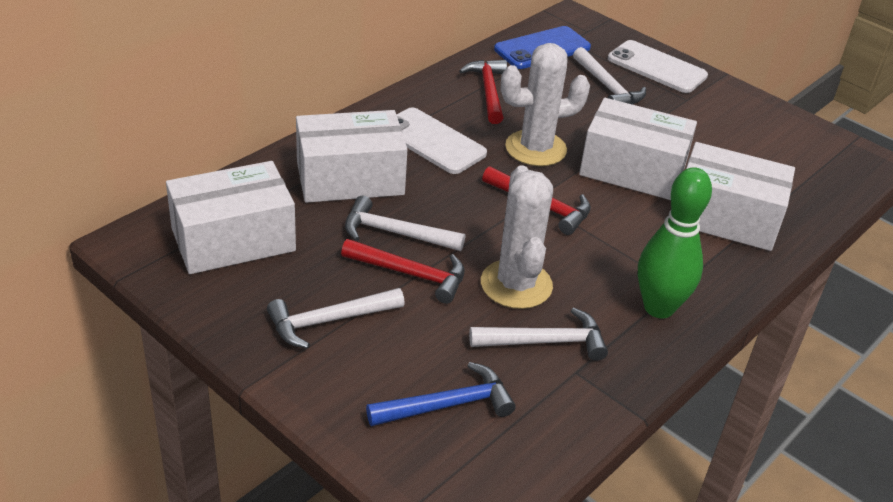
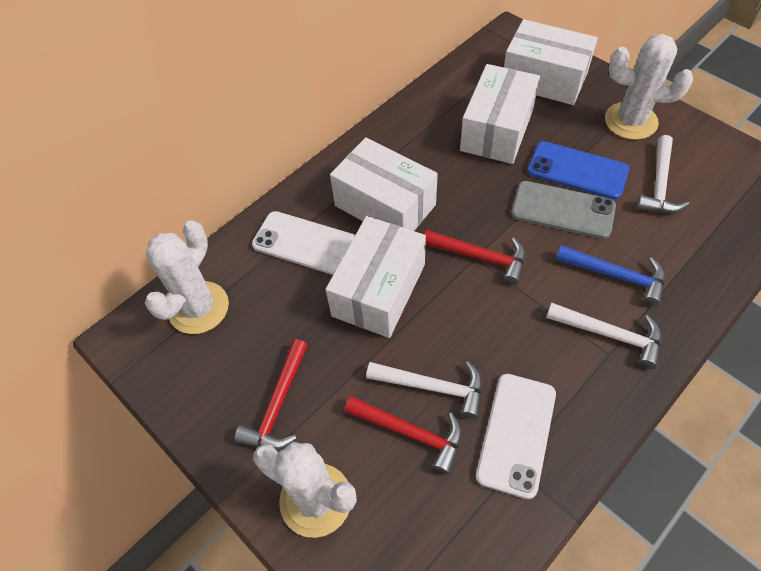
green bowling pin: 1 -> 0
grey phone: 0 -> 1
white cactus: 2 -> 3
white hammer: 4 -> 3

